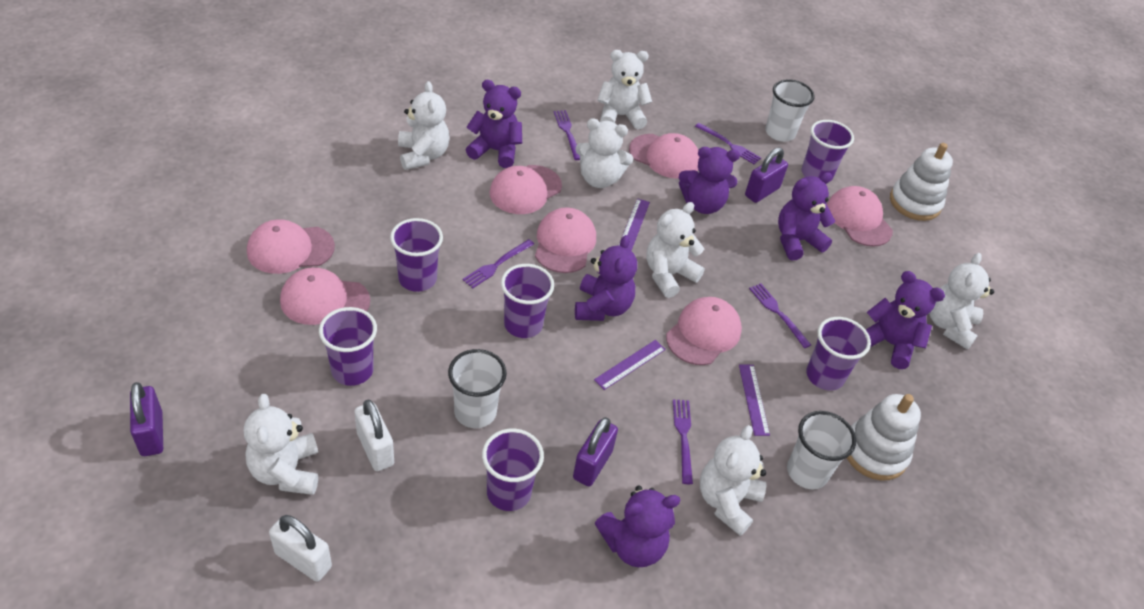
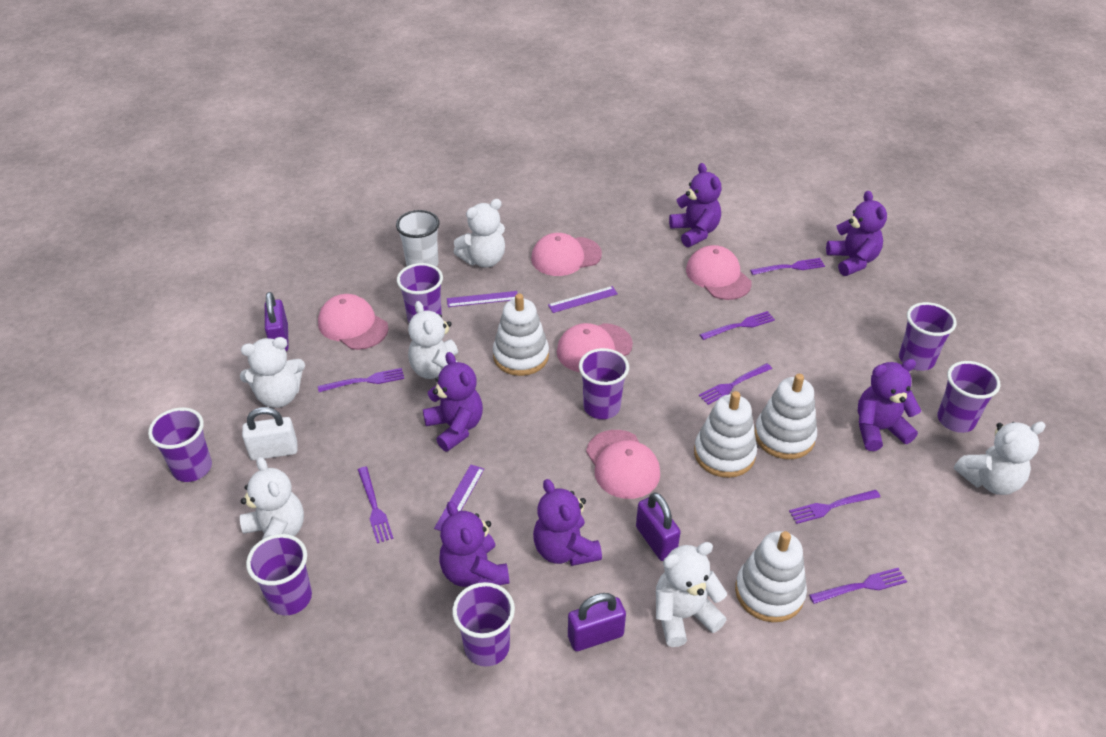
pink cap: 7 -> 5
purple cup: 6 -> 7
purple fork: 5 -> 7
white cup: 3 -> 1
white padlock: 2 -> 1
white stacking toy: 2 -> 4
white teddy bear: 7 -> 6

